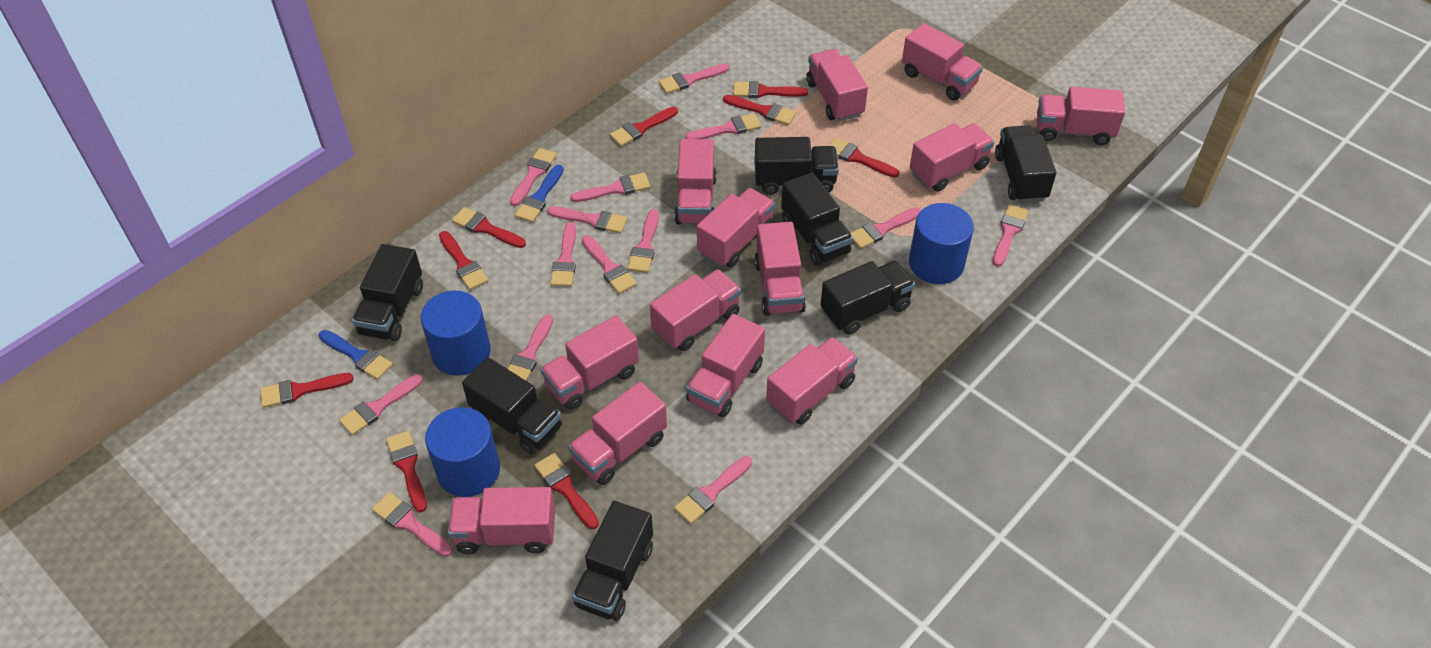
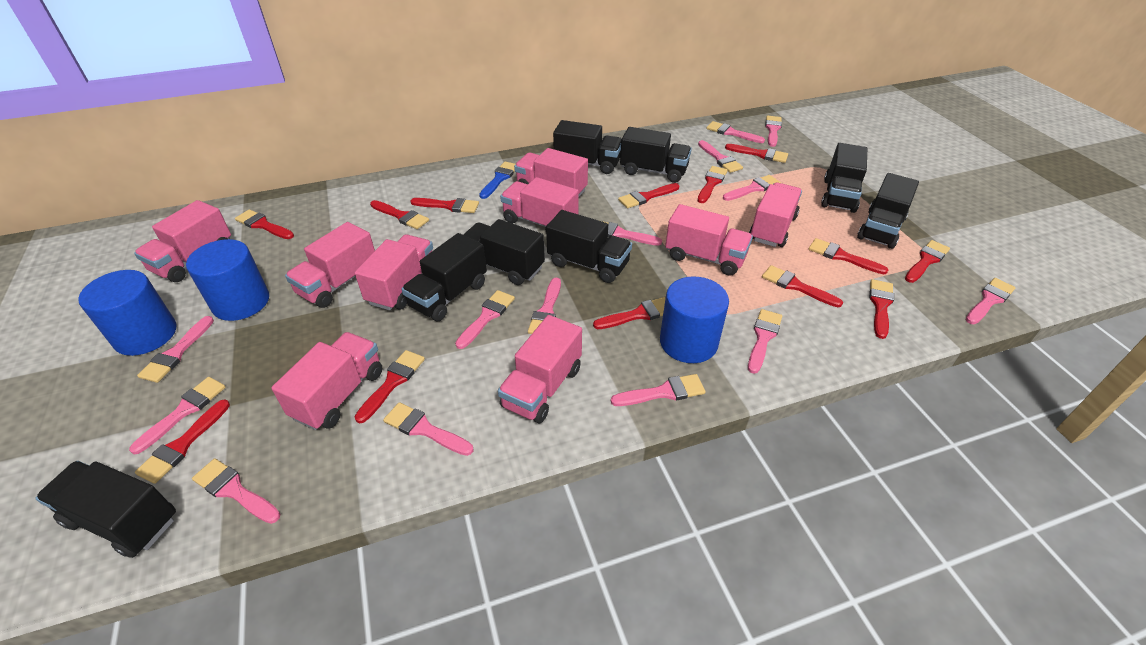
black truck: 7 -> 8
blue brush: 2 -> 1
pink truck: 13 -> 9
red brush: 9 -> 13

